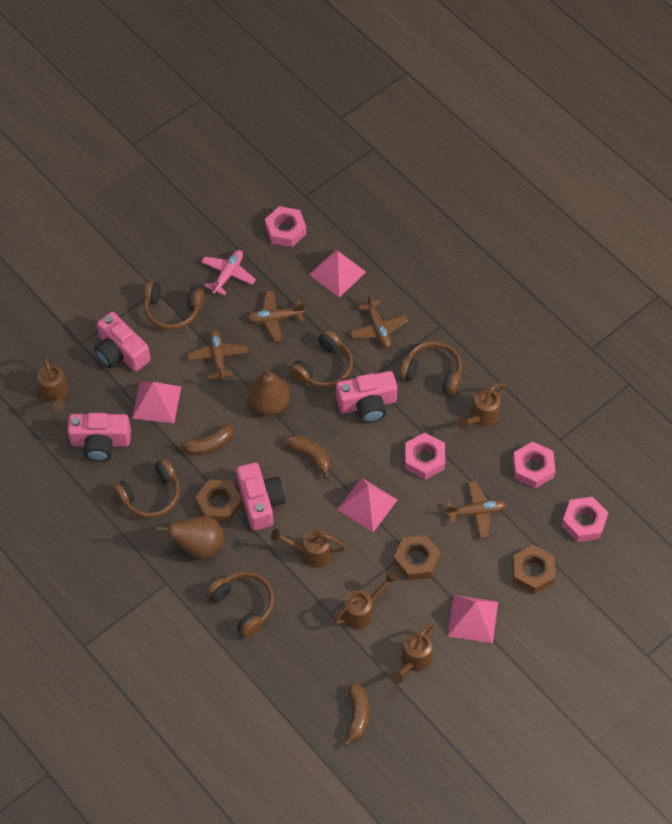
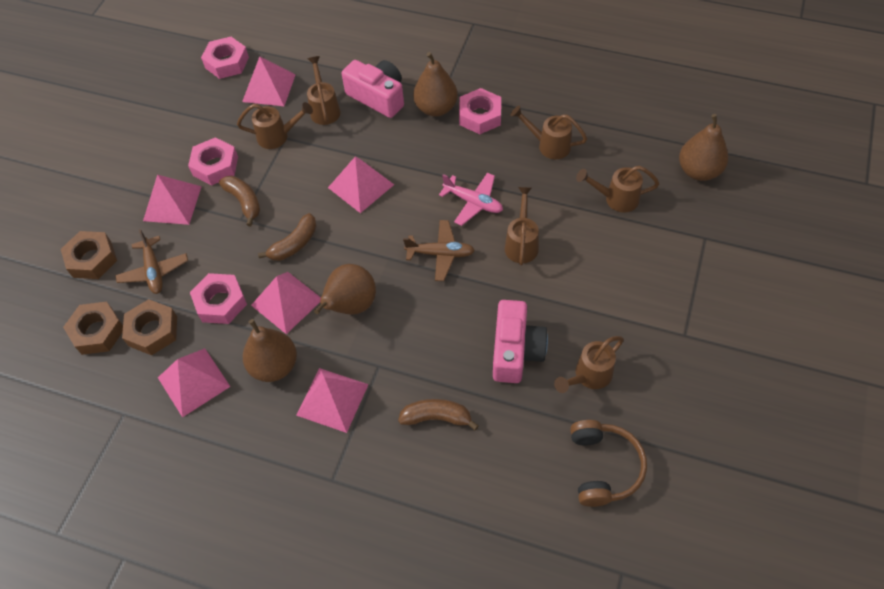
brown headphones: 5 -> 1
brown pear: 2 -> 4
brown plane: 4 -> 2
brown watering can: 5 -> 6
pink camera: 4 -> 2
pink pyramid: 4 -> 6

